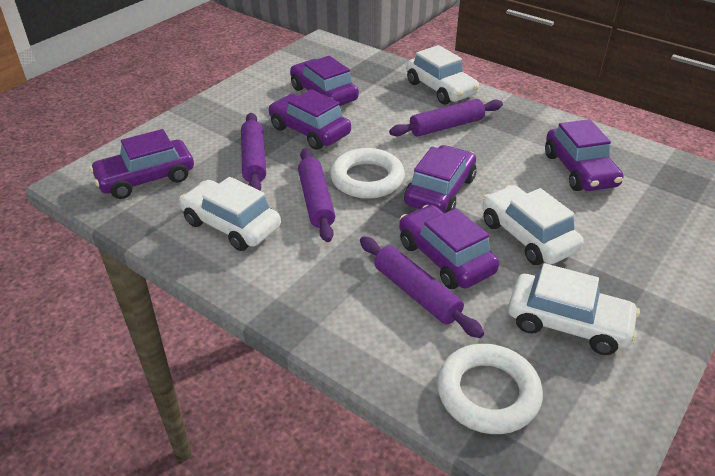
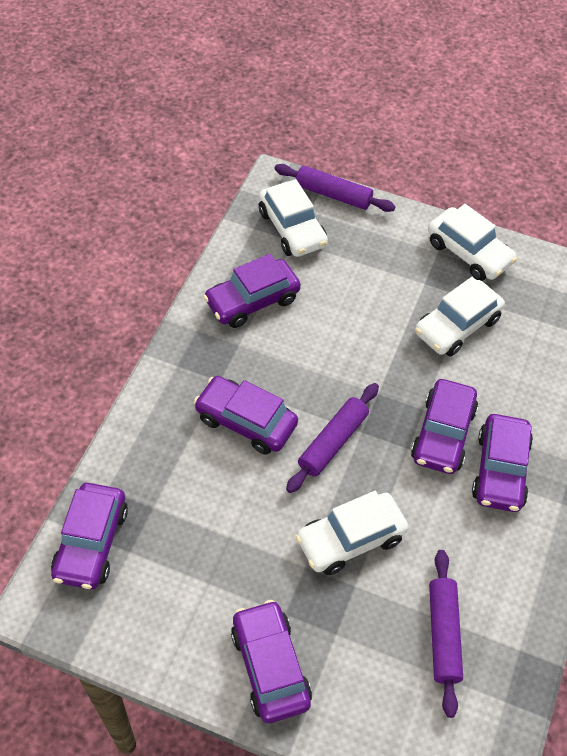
purple rolling pin: 4 -> 3
white ring: 2 -> 0

